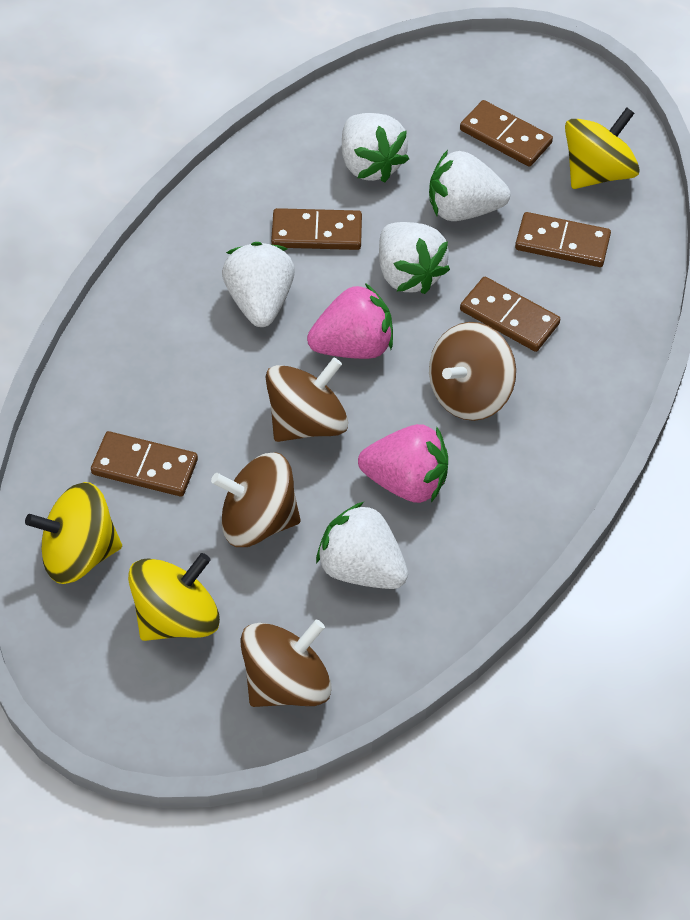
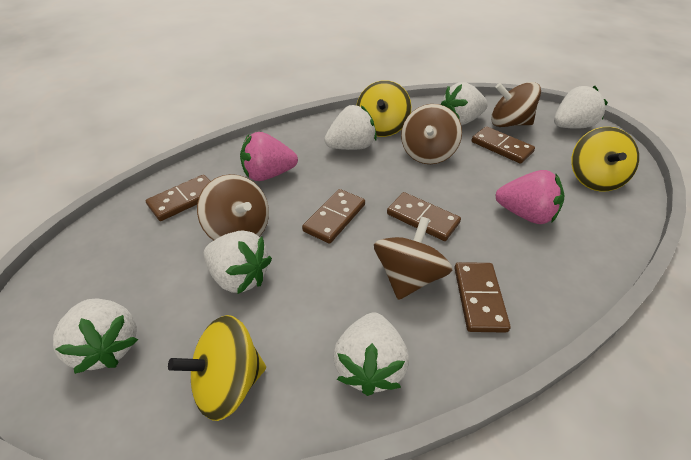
white strawberry: 5 -> 6

